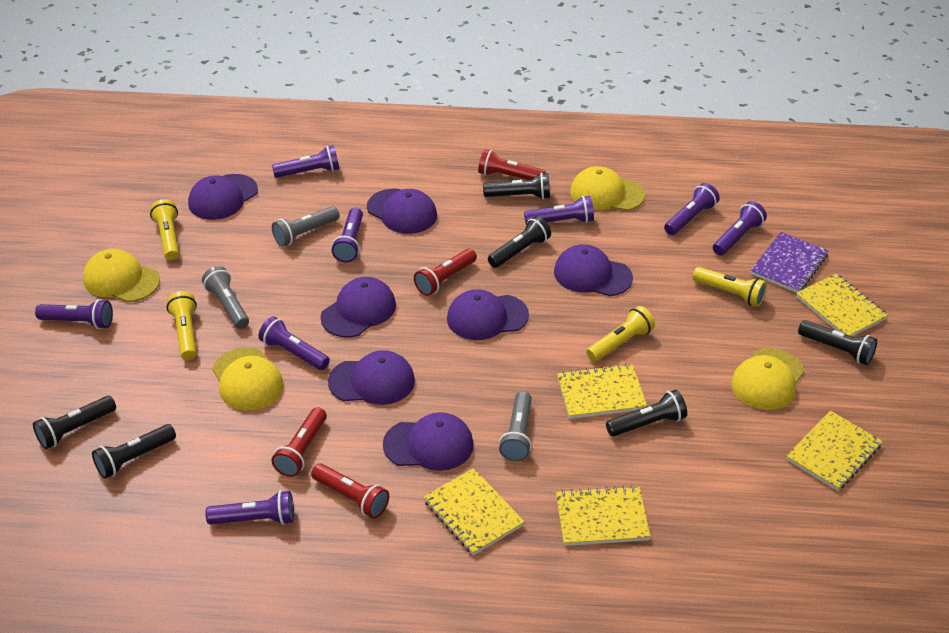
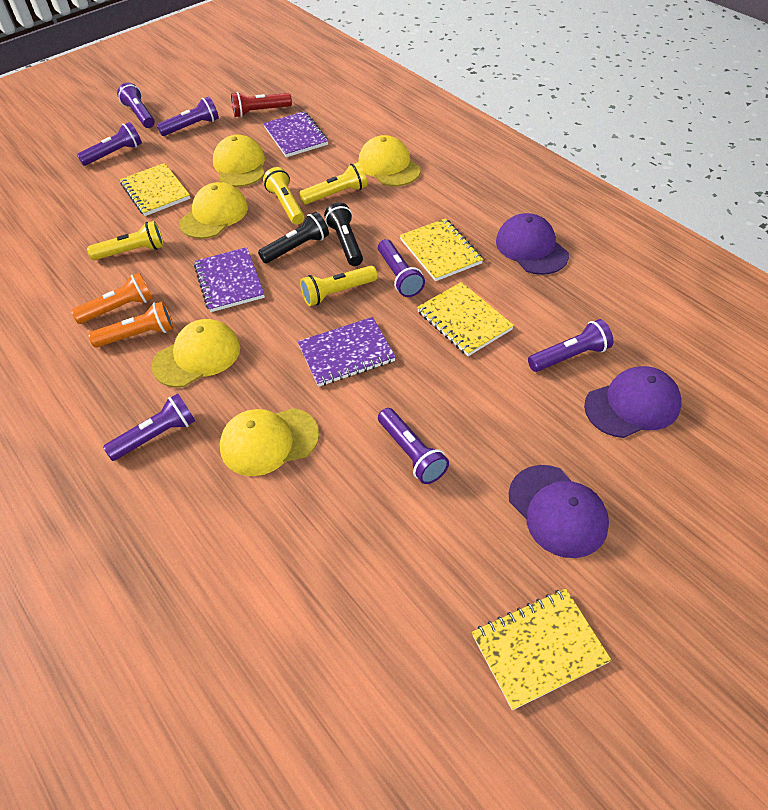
black flashlight: 6 -> 2
grey flashlight: 3 -> 0
orange flashlight: 0 -> 2
purple cap: 7 -> 3
purple flashlight: 8 -> 7
purple notebook: 1 -> 3
red flashlight: 4 -> 1
yellow cap: 4 -> 5
yellow notebook: 5 -> 4

